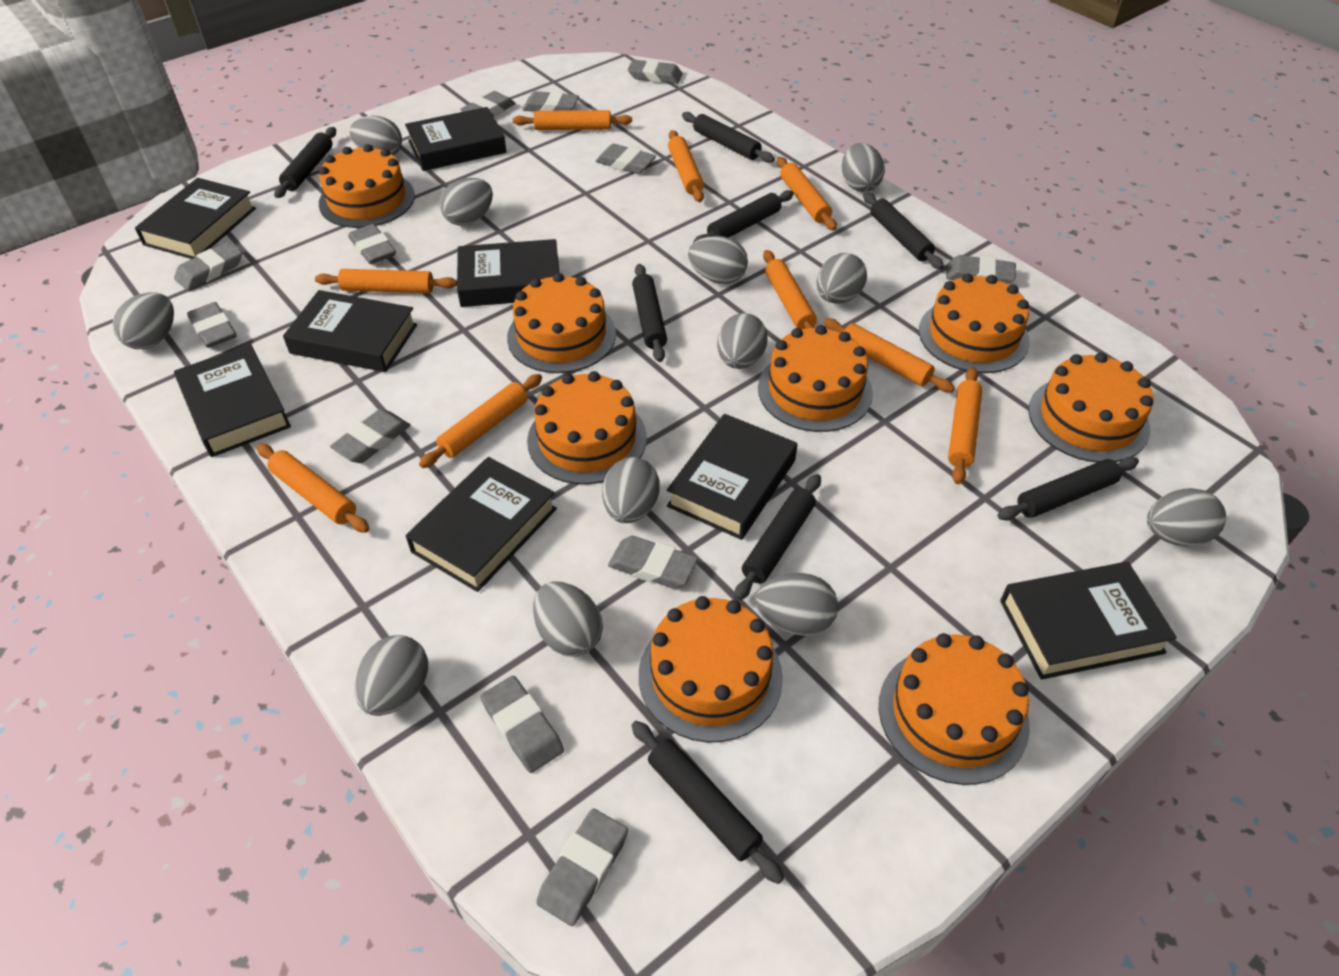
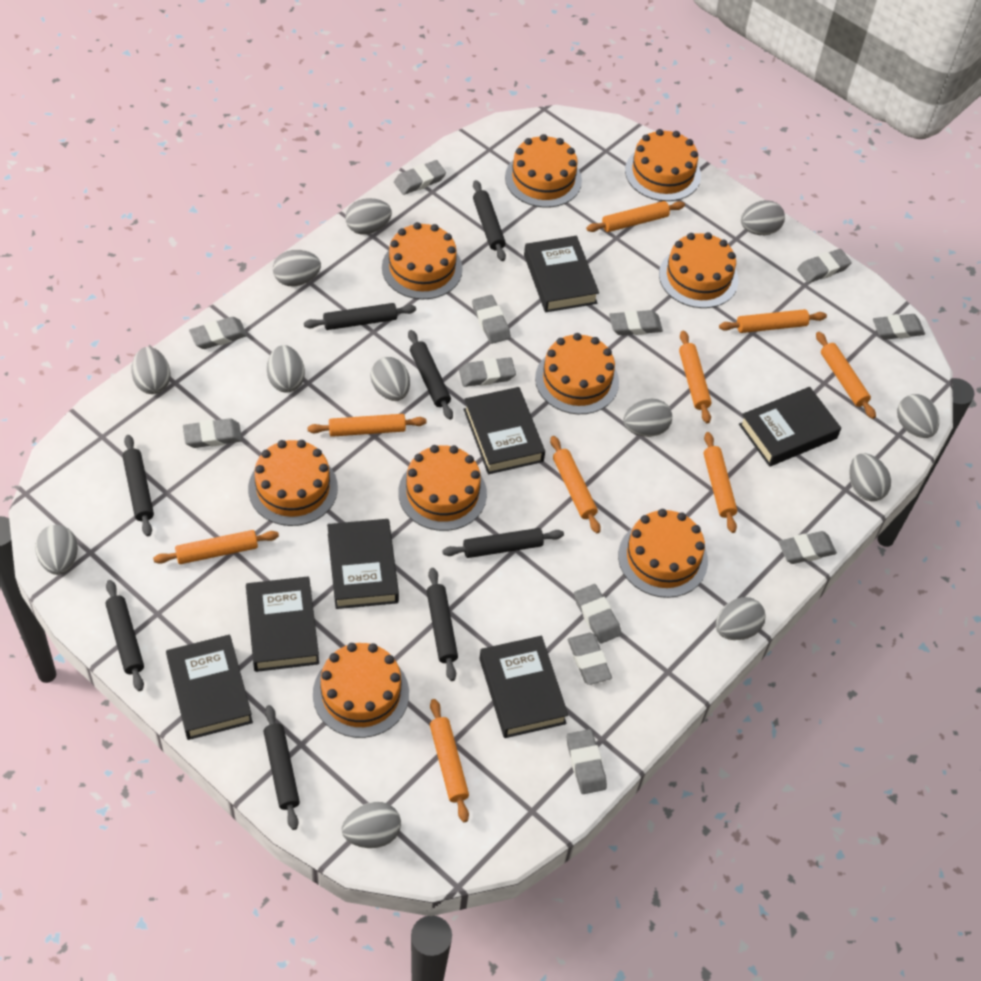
black book: 8 -> 7
orange cake: 8 -> 9

